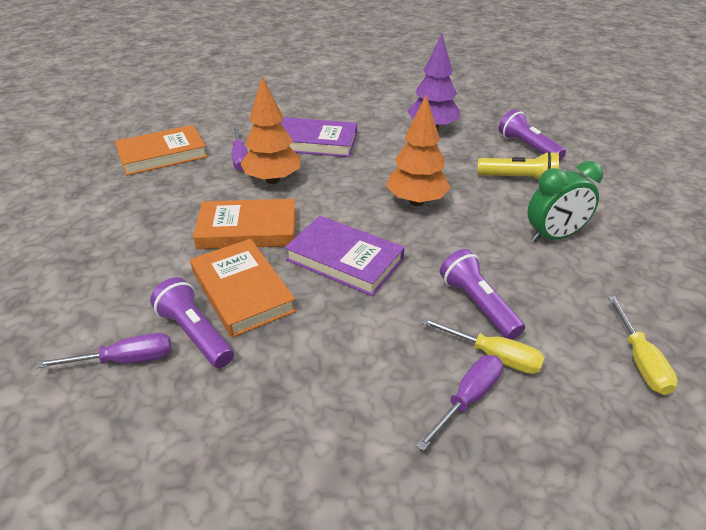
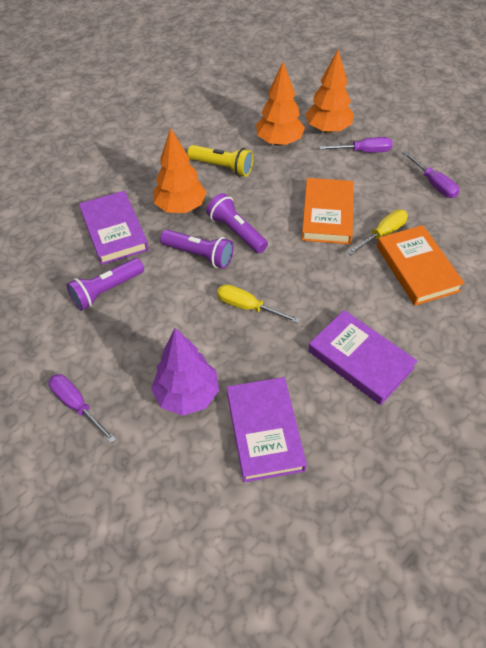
green clock: 1 -> 0
orange book: 3 -> 2
orange tree: 2 -> 3
purple book: 2 -> 3

